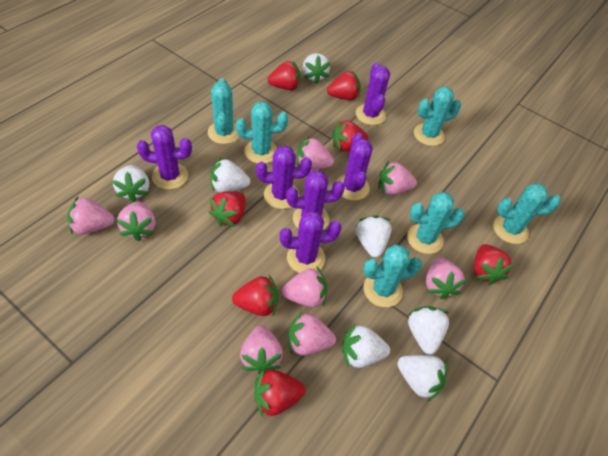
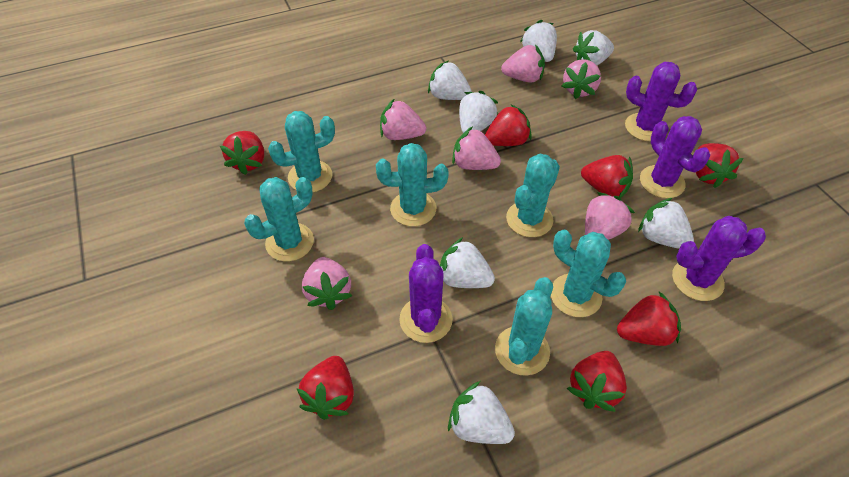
pink strawberry: 8 -> 6
purple cactus: 6 -> 4

